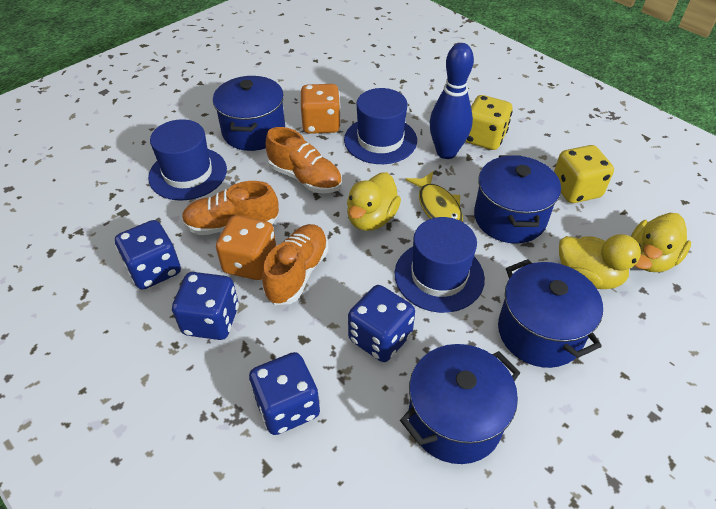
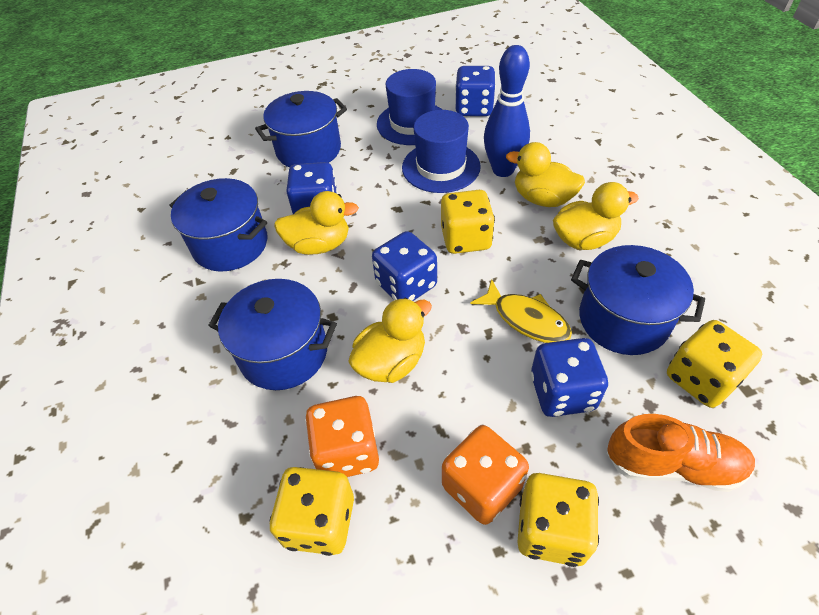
blue hat: 3 -> 2
orange shoe: 3 -> 1
yellow dice: 2 -> 4
yellow duck: 3 -> 4

